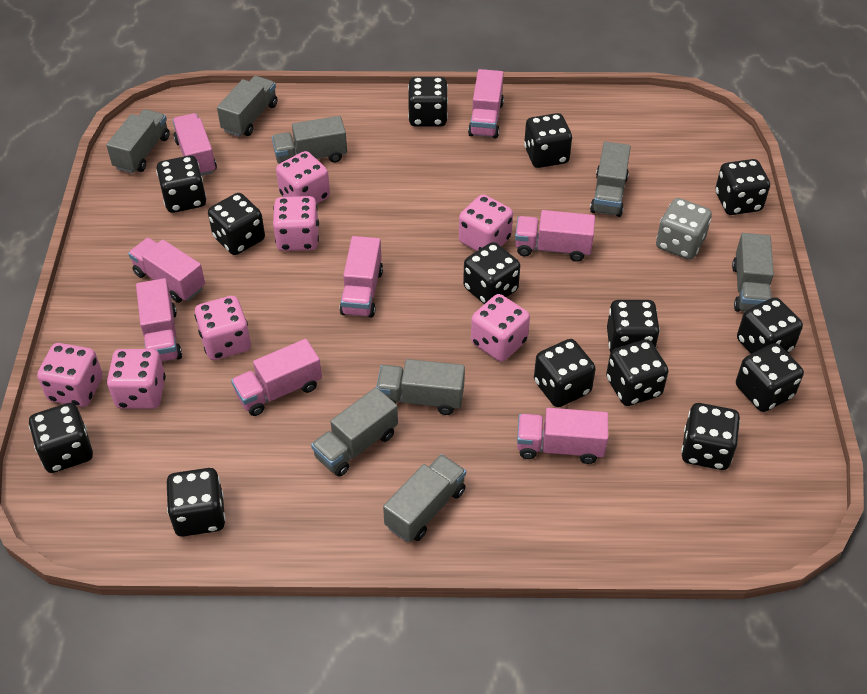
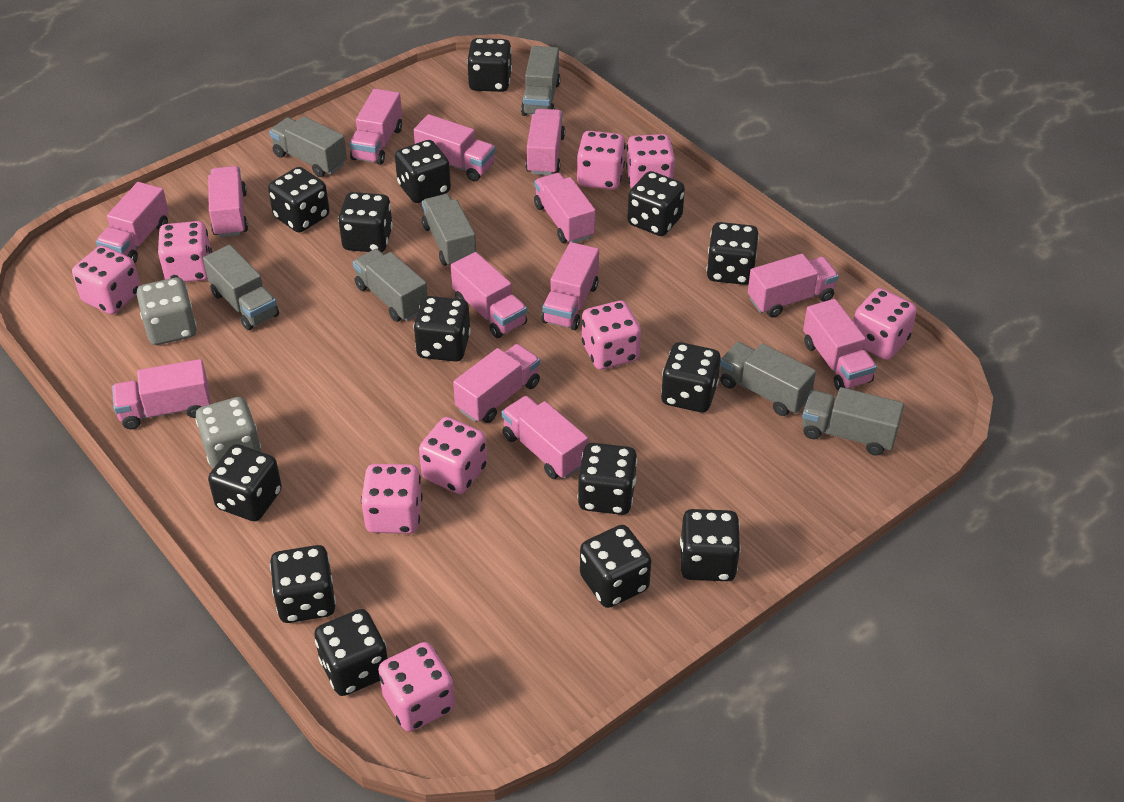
grey dice: 1 -> 2
grey truck: 8 -> 7
pink dice: 7 -> 9
pink truck: 8 -> 13

